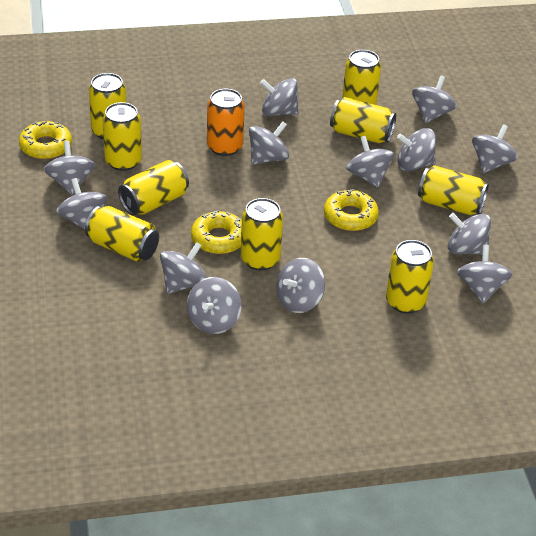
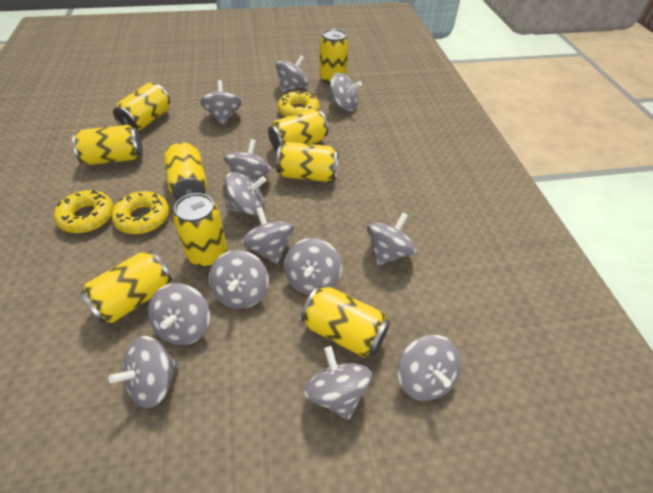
orange can: 1 -> 0

